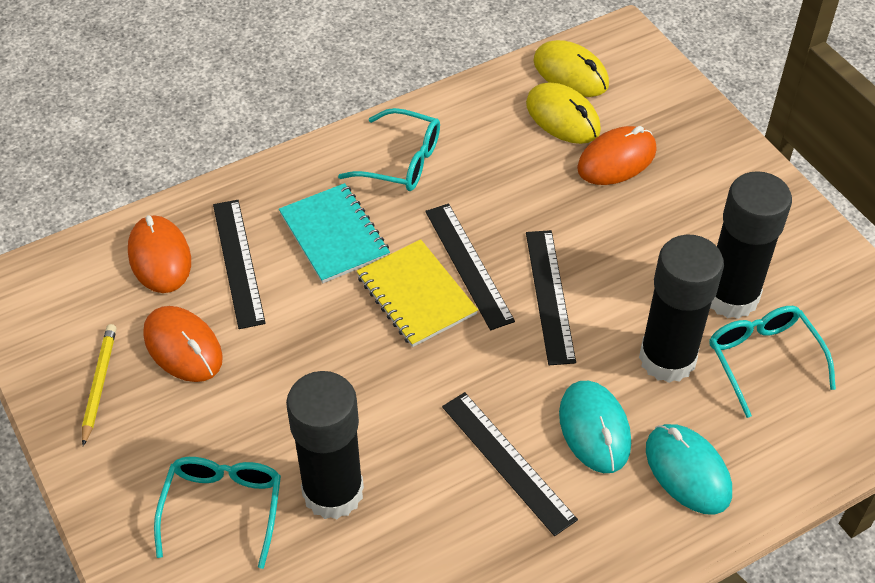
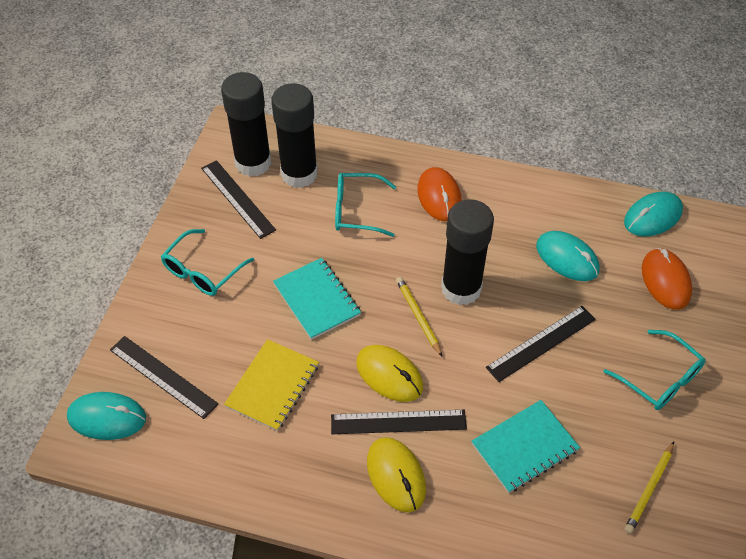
orange mouse: 3 -> 2
turquoise mouse: 2 -> 3
turquoise notebook: 1 -> 2
yellow pencil: 1 -> 2

